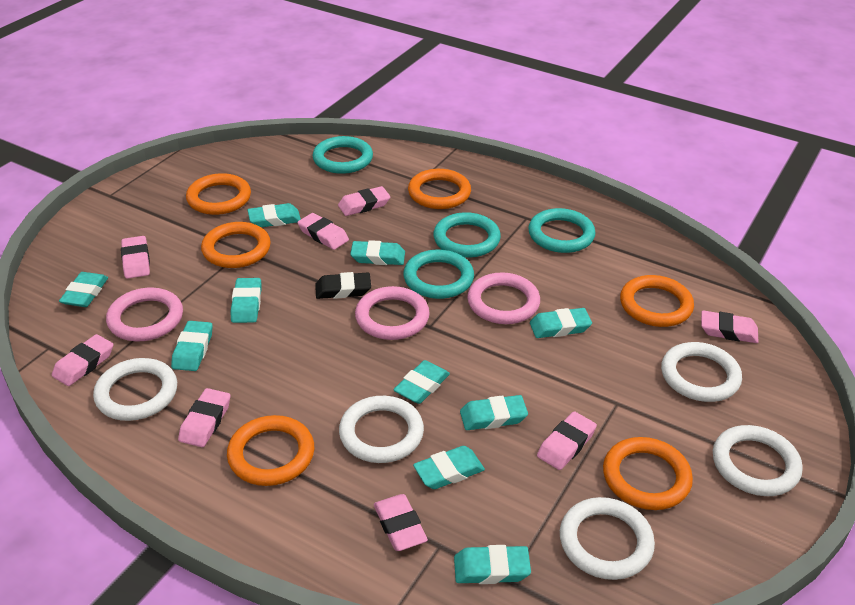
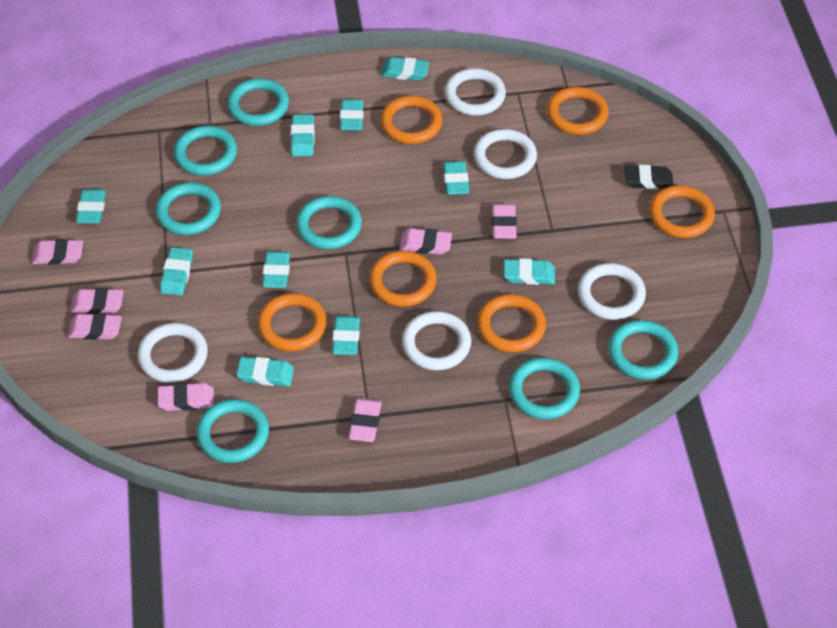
pink eraser: 8 -> 7
pink ring: 3 -> 0
turquoise ring: 4 -> 7

